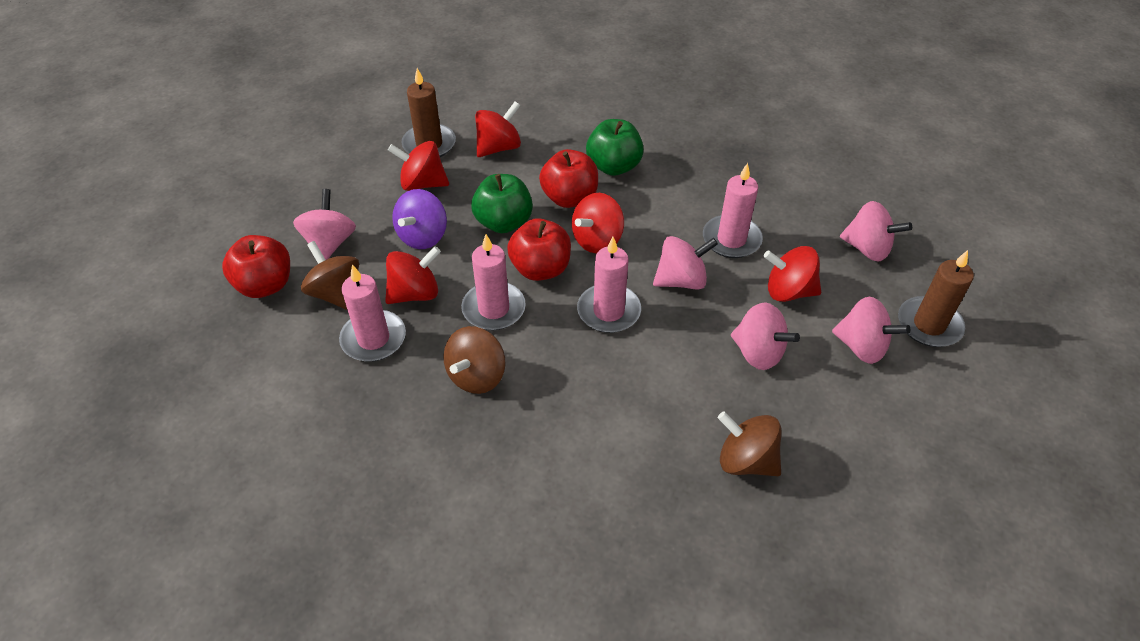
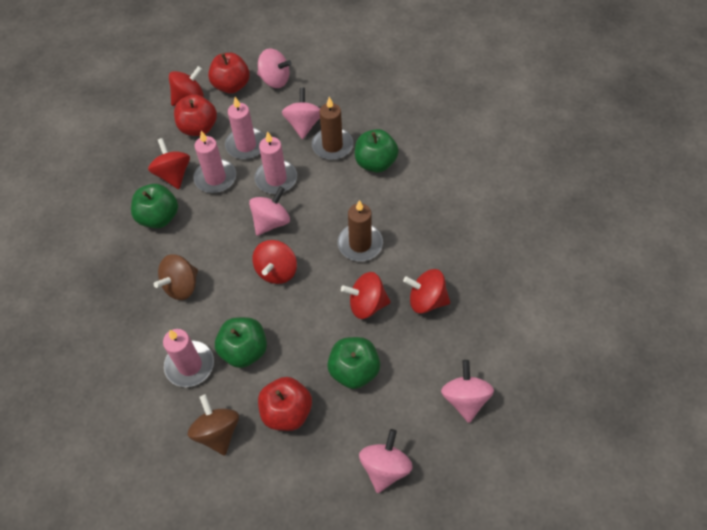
brown spinning top: 3 -> 2
green apple: 2 -> 4
purple spinning top: 1 -> 0

